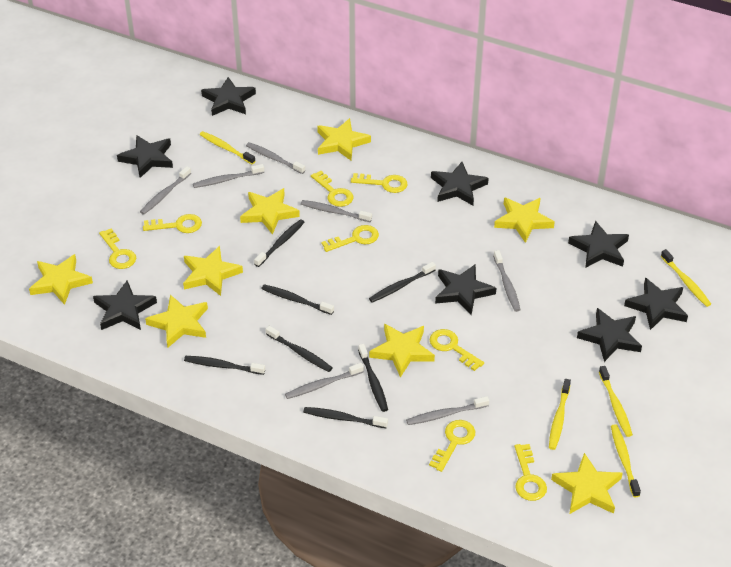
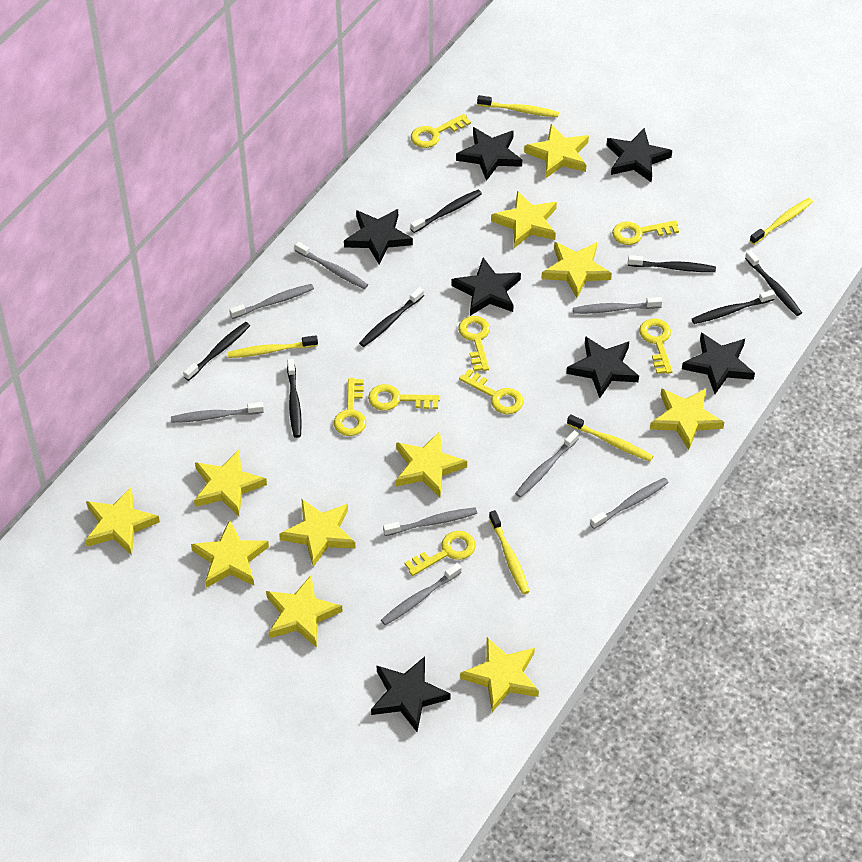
black star: 8 -> 7
grey toothbrush: 7 -> 8
yellow star: 8 -> 11

